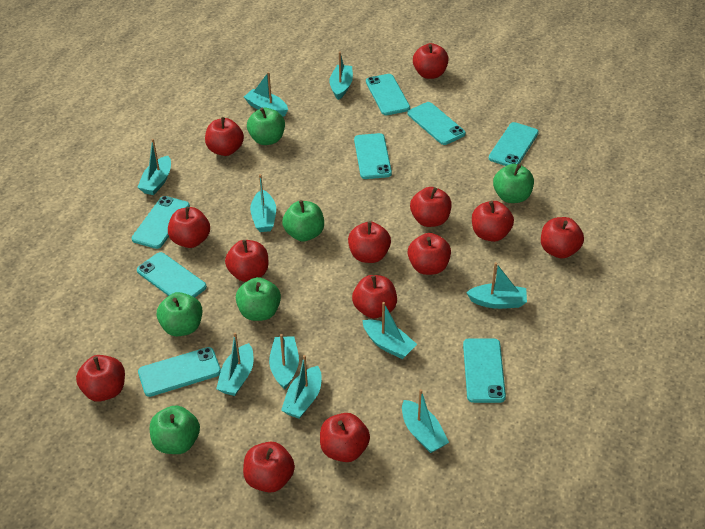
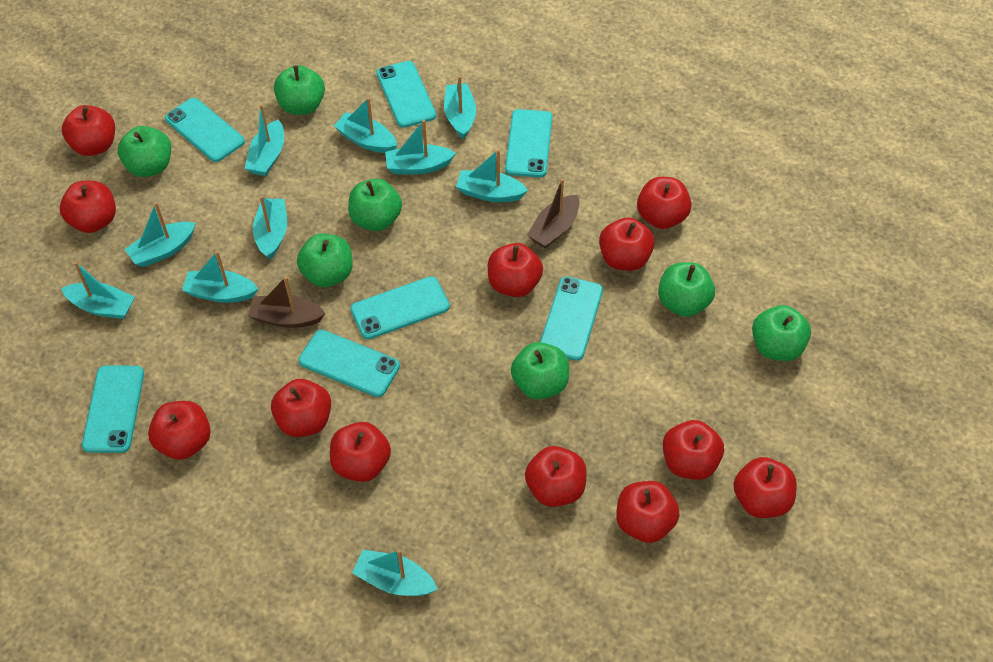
brown boat: 0 -> 2
green apple: 6 -> 7
red apple: 13 -> 12
turquoise phone: 8 -> 7

